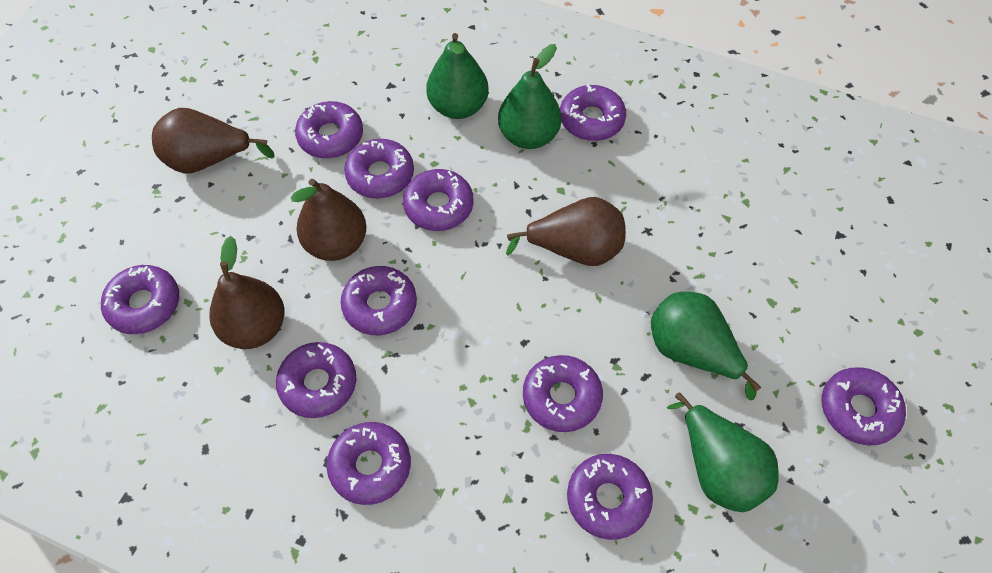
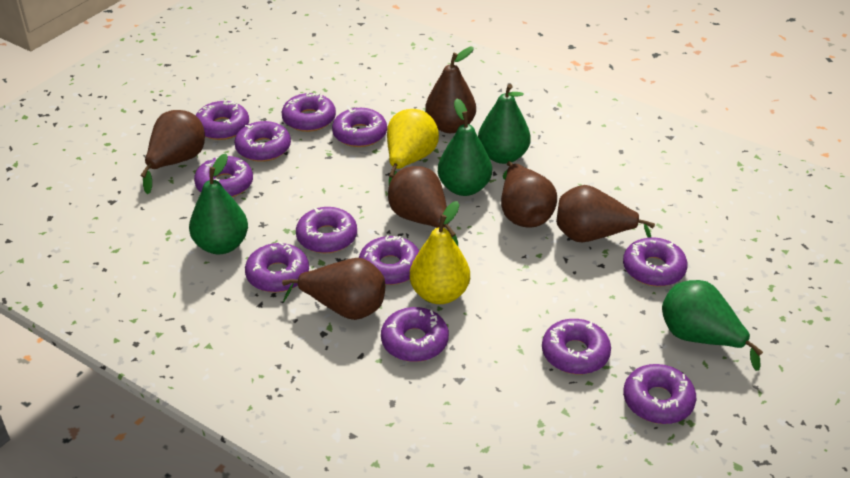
brown pear: 4 -> 6
purple donut: 11 -> 12
yellow pear: 0 -> 2

